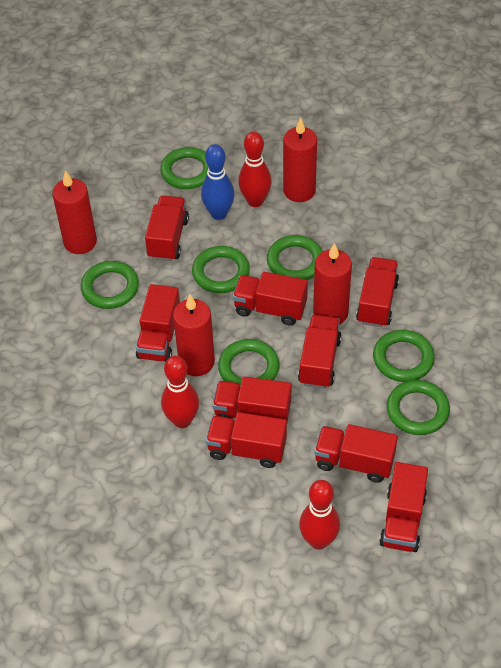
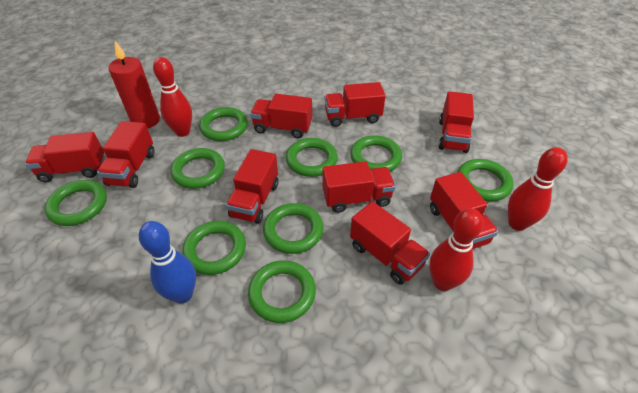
green ring: 7 -> 9
red candle: 4 -> 1

